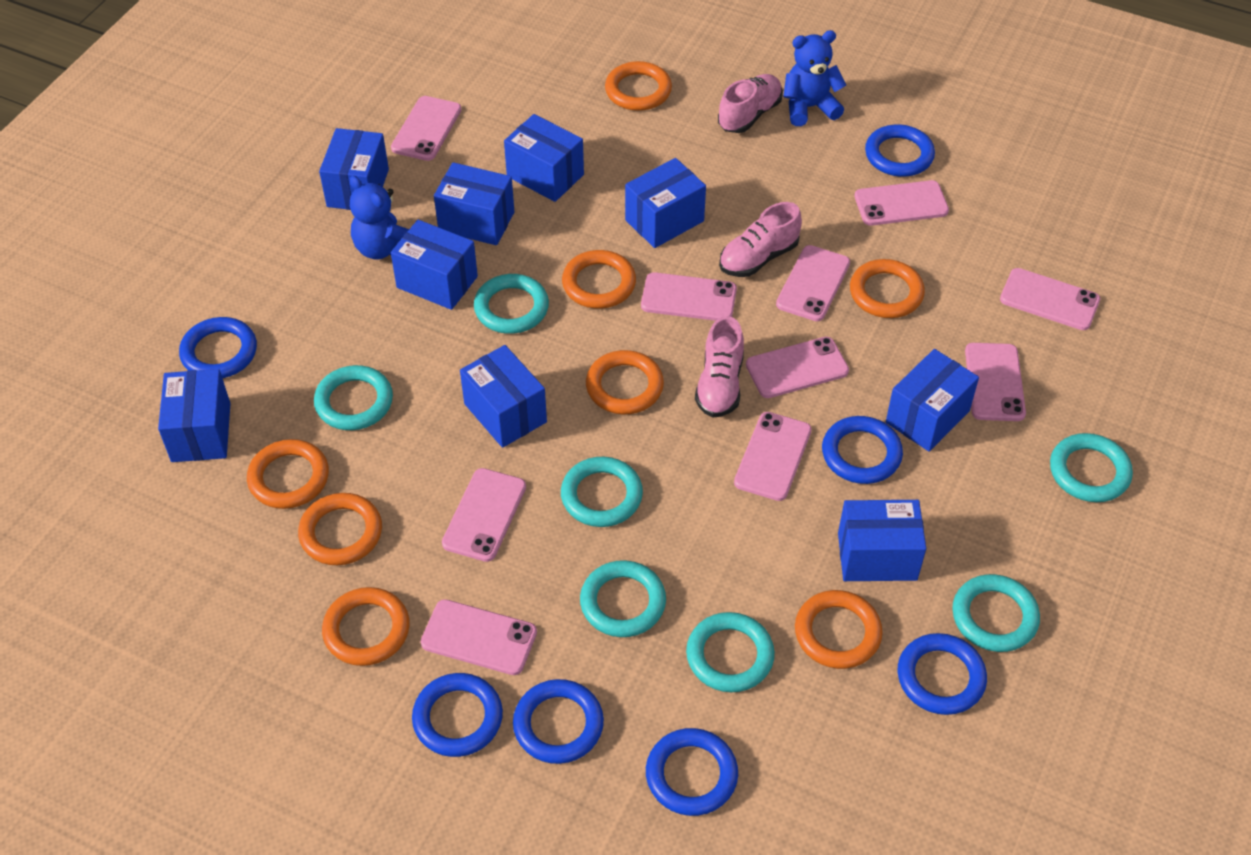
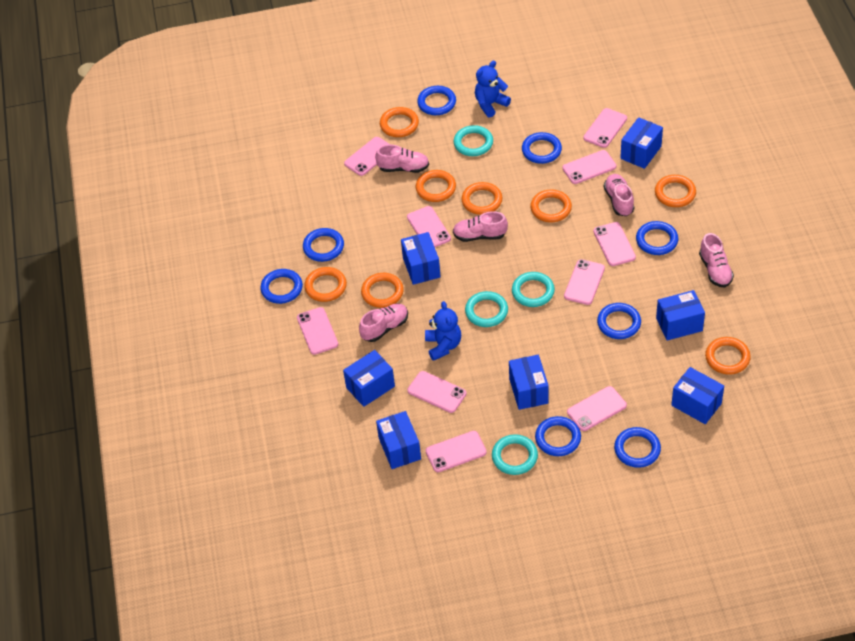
blue box: 9 -> 7
blue ring: 7 -> 8
pink shoe: 3 -> 5
turquoise ring: 7 -> 4

